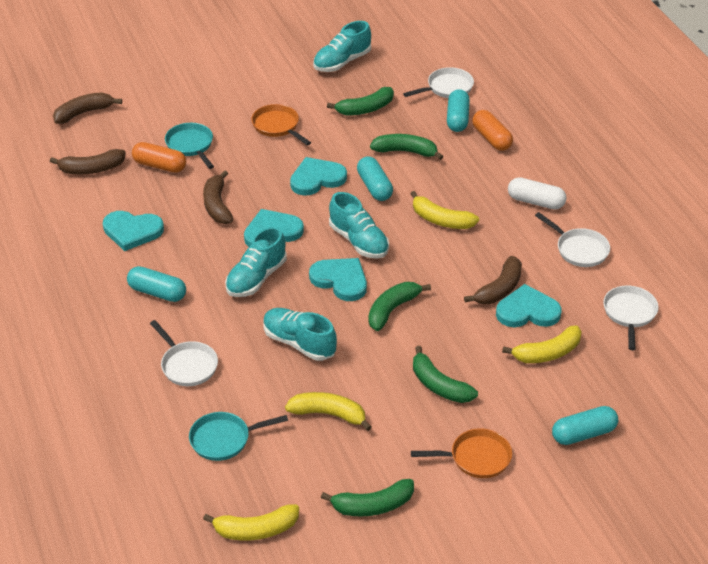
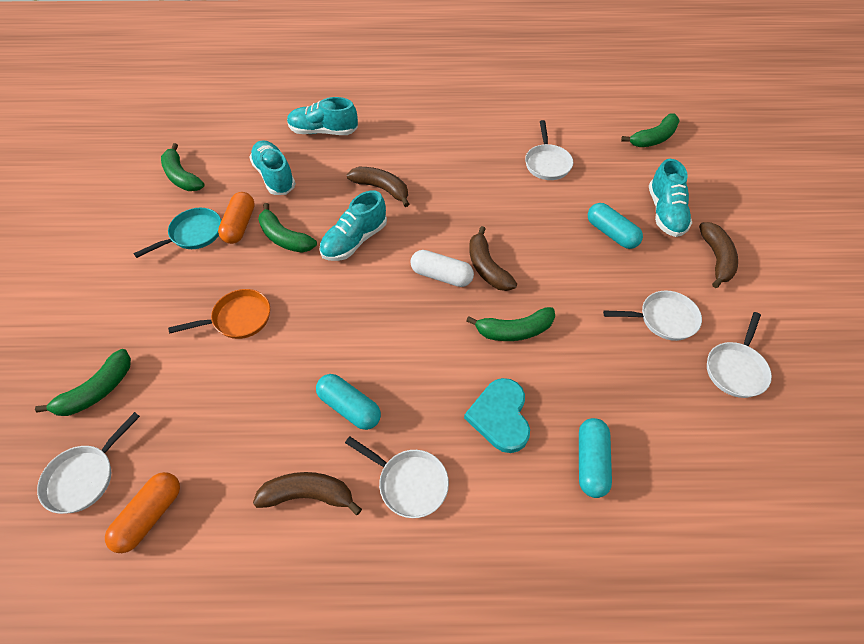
orange pan: 2 -> 1
turquoise capsule: 4 -> 3
turquoise heart: 5 -> 1
turquoise pan: 2 -> 1
white pan: 4 -> 5
yellow banana: 4 -> 0

